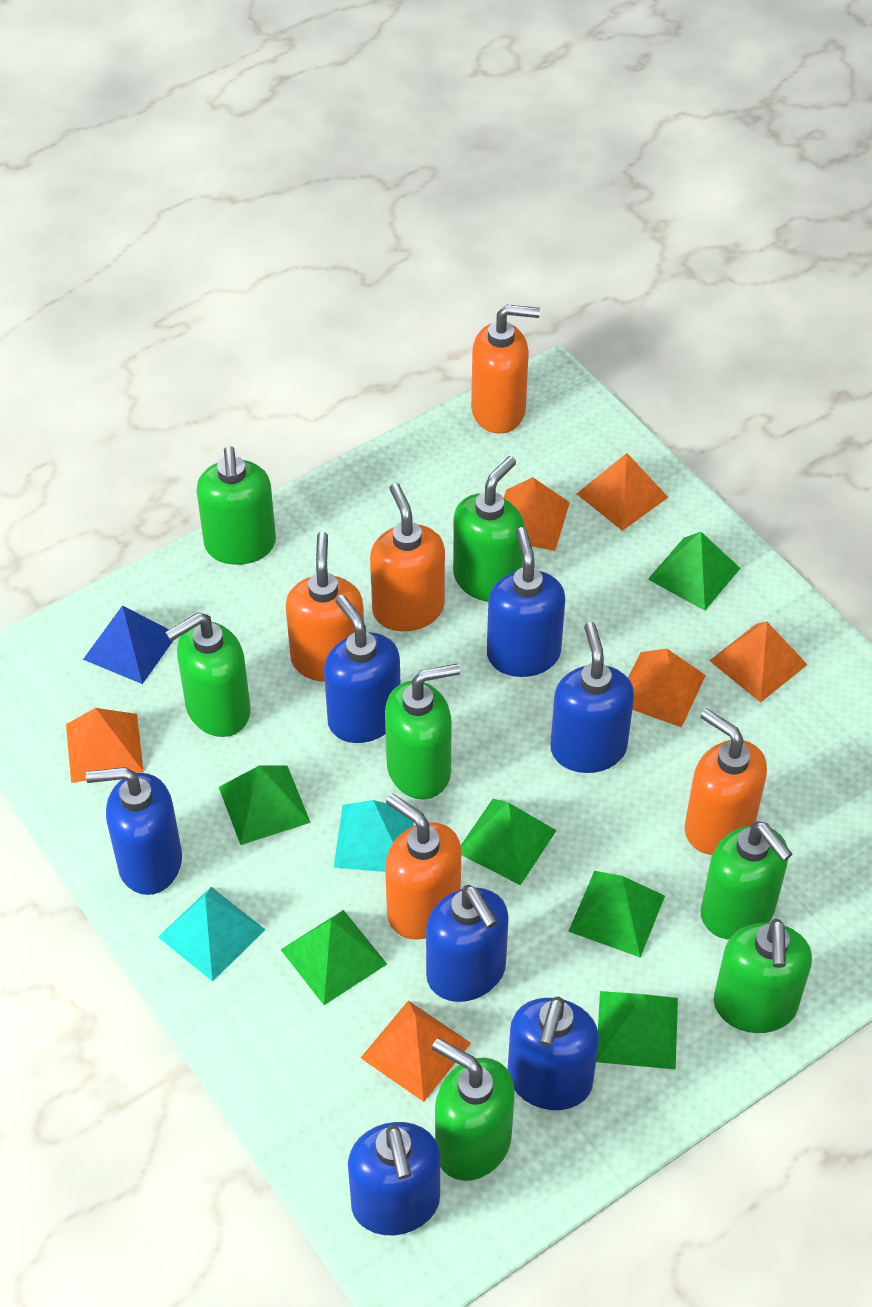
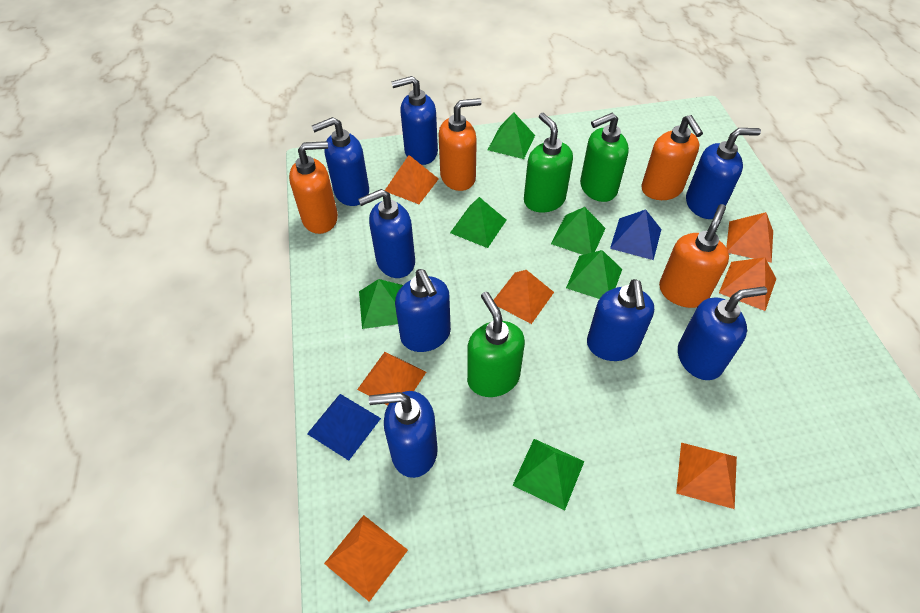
blue pyramid: 1 -> 2
blue soap dispenser: 7 -> 8
green soap dispenser: 7 -> 3
orange pyramid: 6 -> 7
orange soap dispenser: 5 -> 4
turquoise pyramid: 2 -> 0

